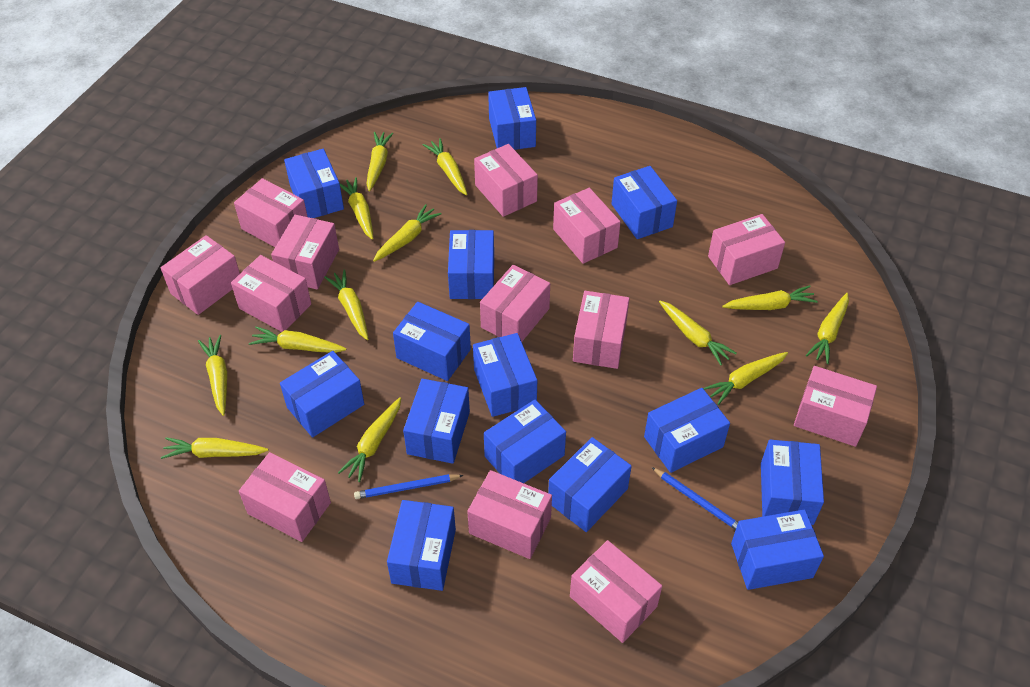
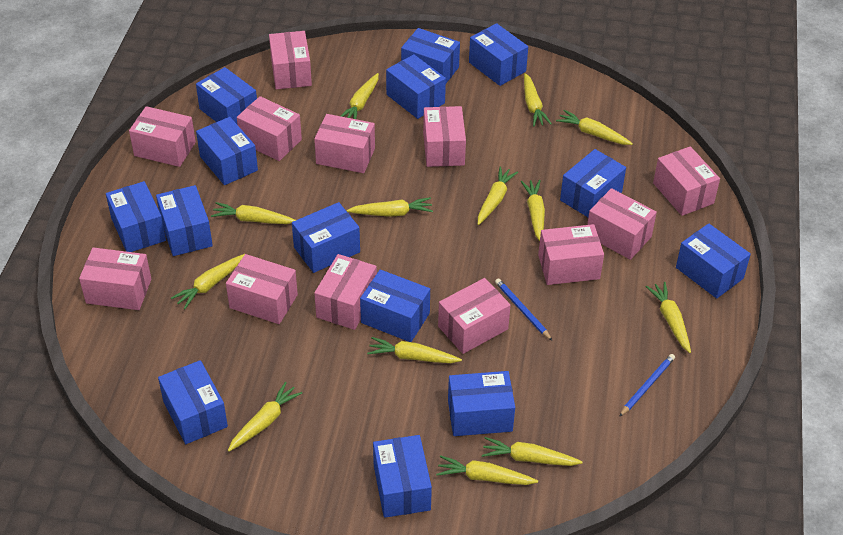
pink box: 13 -> 12

